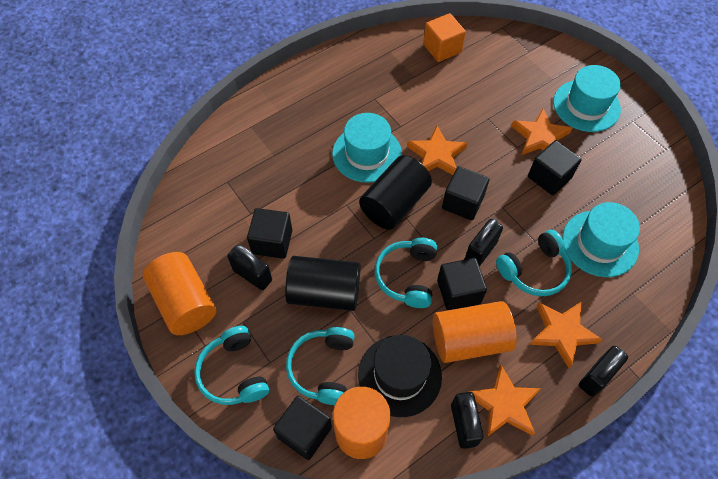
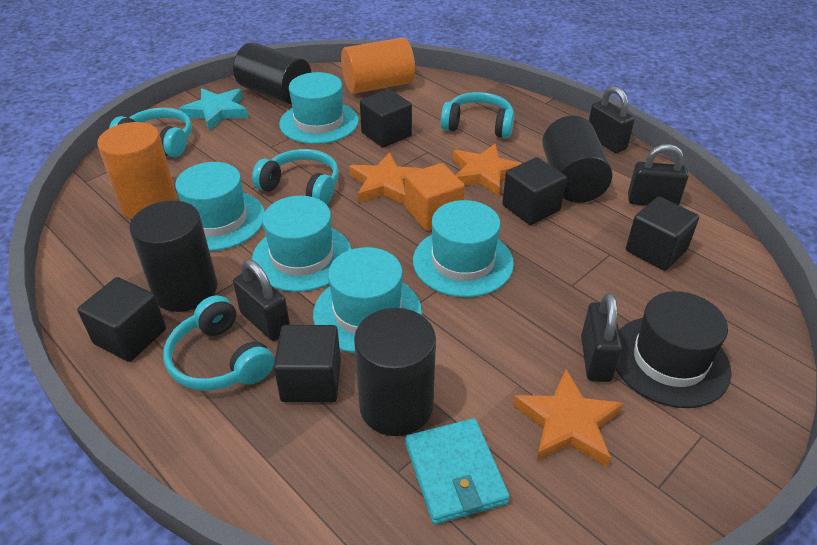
black cylinder: 2 -> 4
orange cylinder: 3 -> 2
orange star: 4 -> 3
turquoise hat: 3 -> 5
turquoise star: 0 -> 1
turquoise wallet: 0 -> 1

